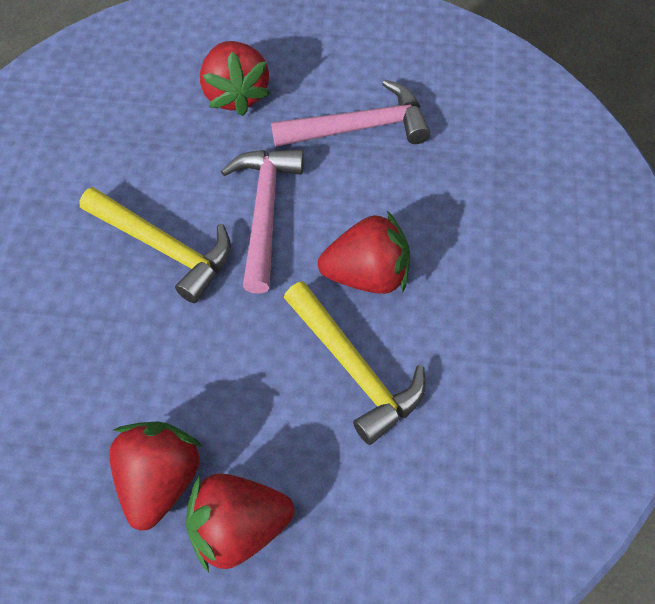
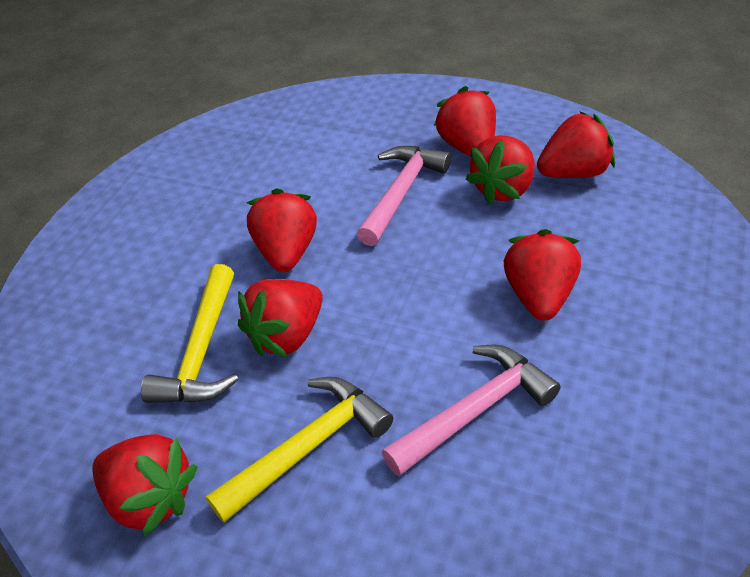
red strawberry: 4 -> 7

